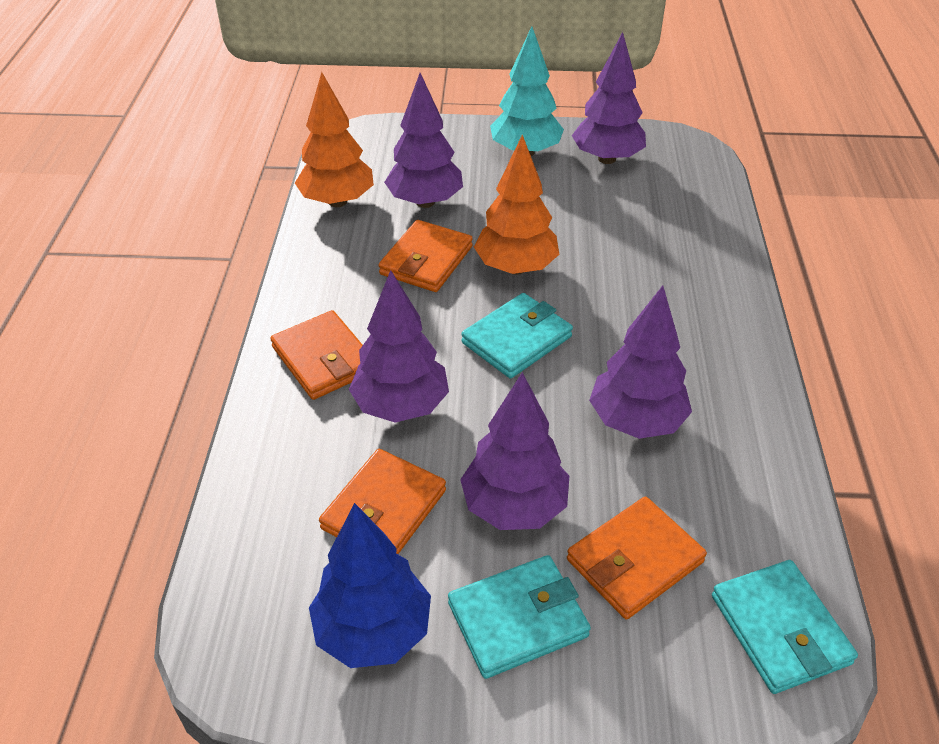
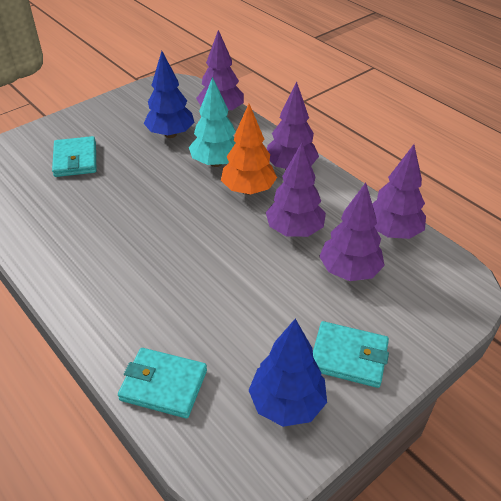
blue tree: 1 -> 2
orange tree: 2 -> 1
orange wallet: 4 -> 0

